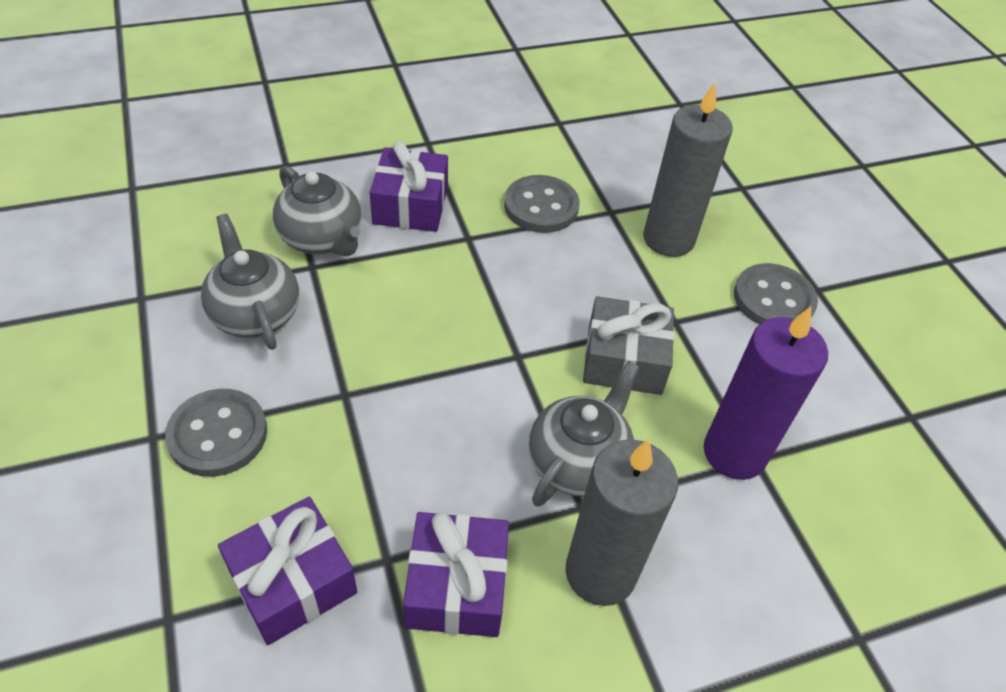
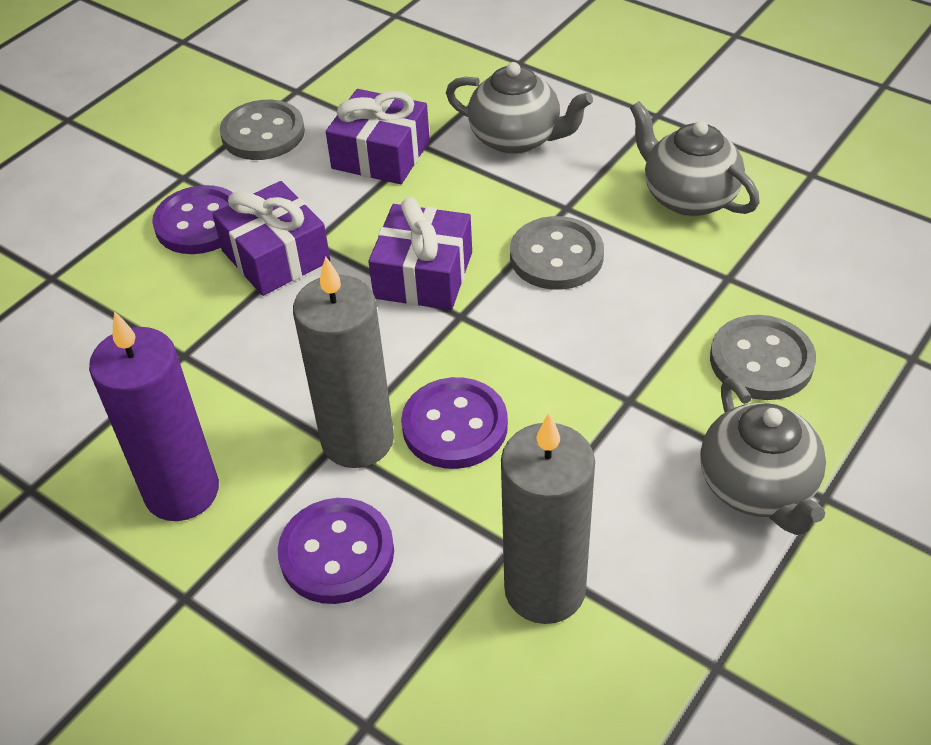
grey gift: 1 -> 0
purple button: 0 -> 3

